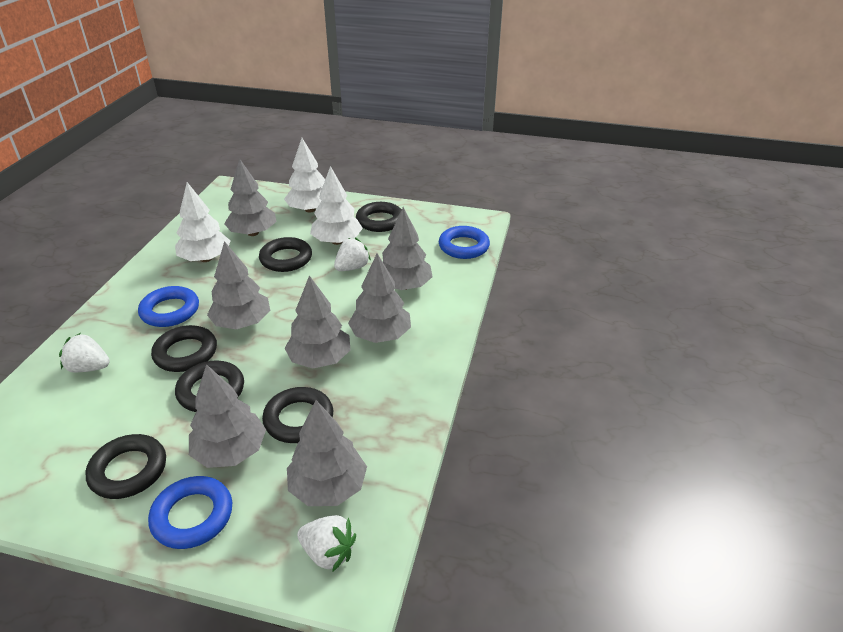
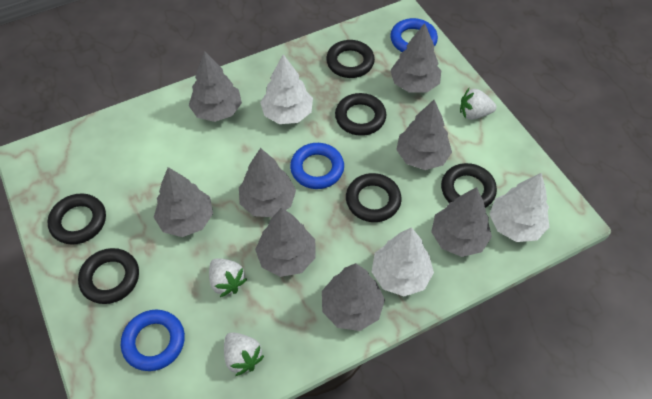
grey tree: 7 -> 8

